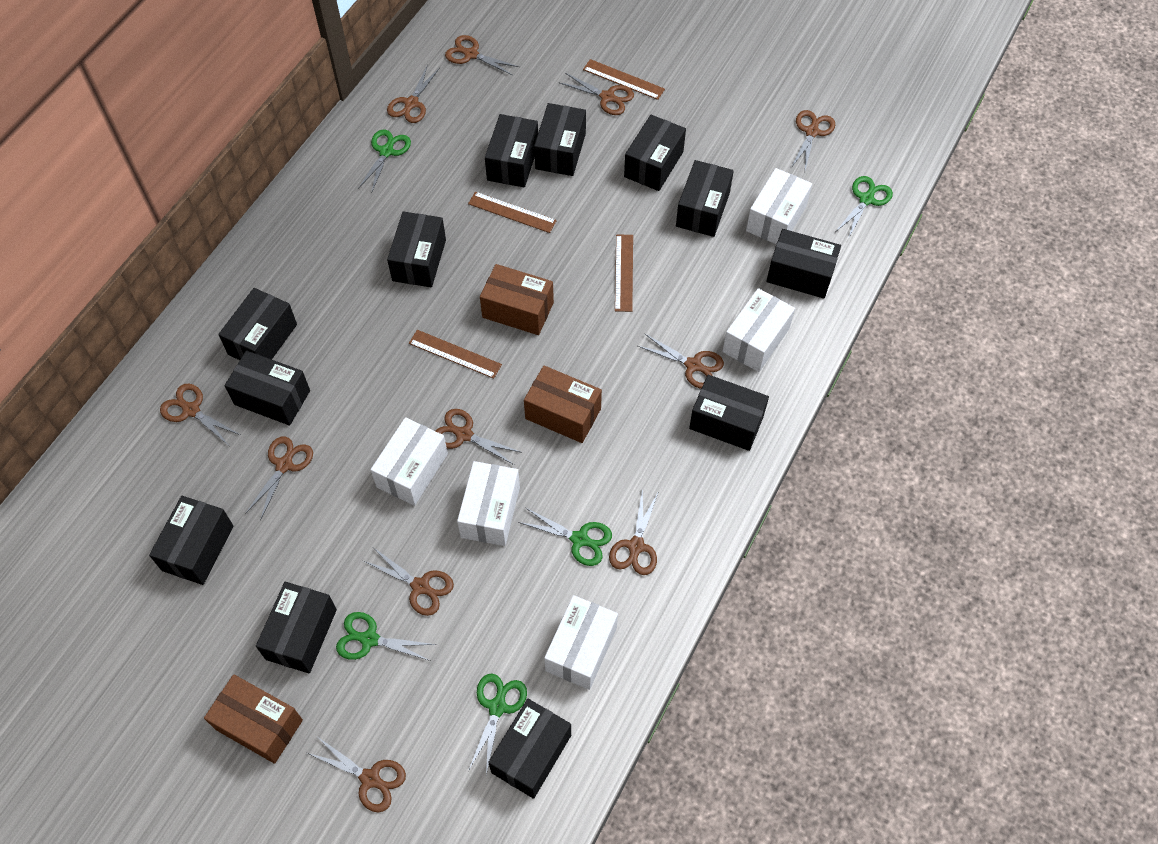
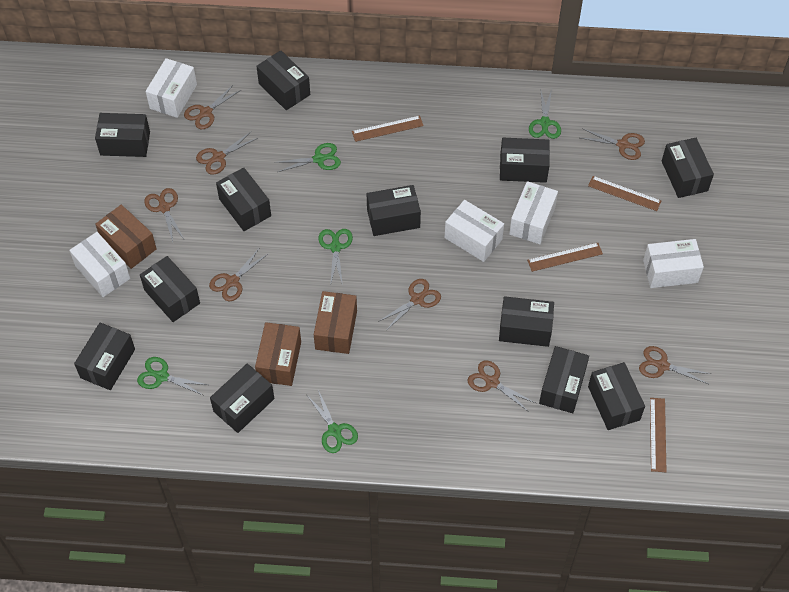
brown scissors: 11 -> 8

